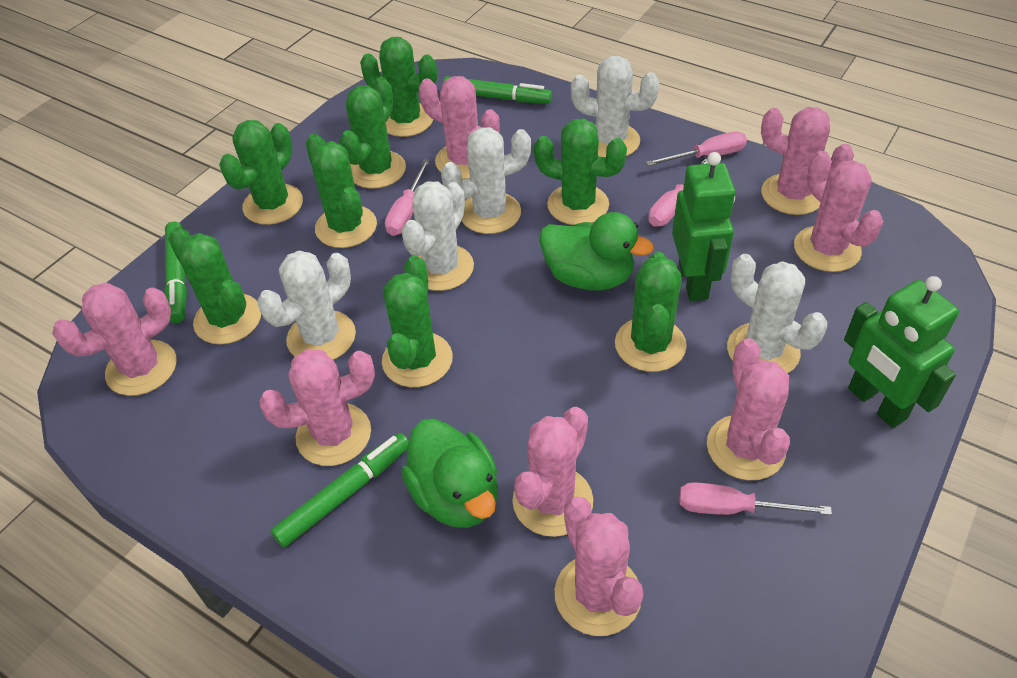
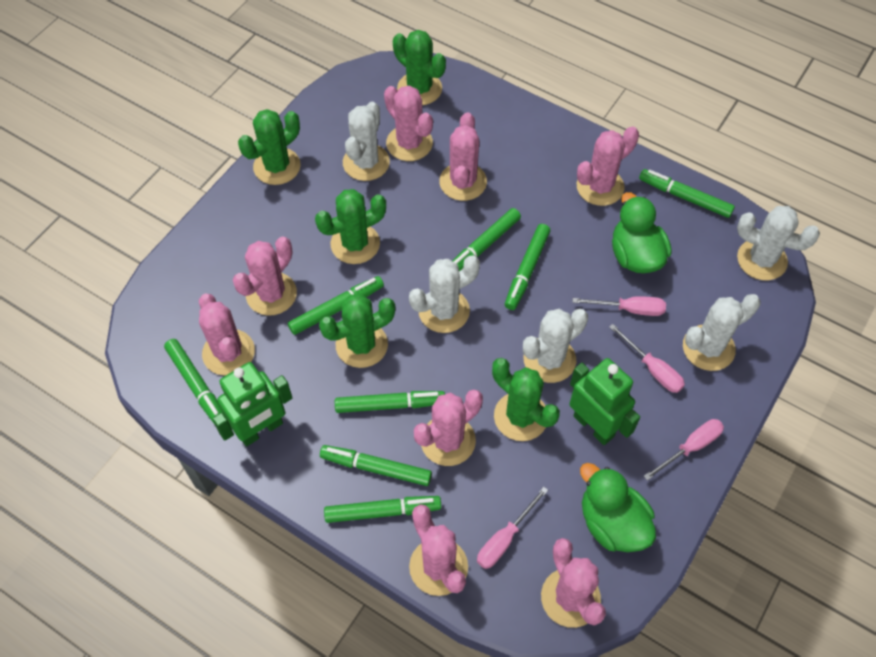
green cactus: 8 -> 5
green marker: 3 -> 8

